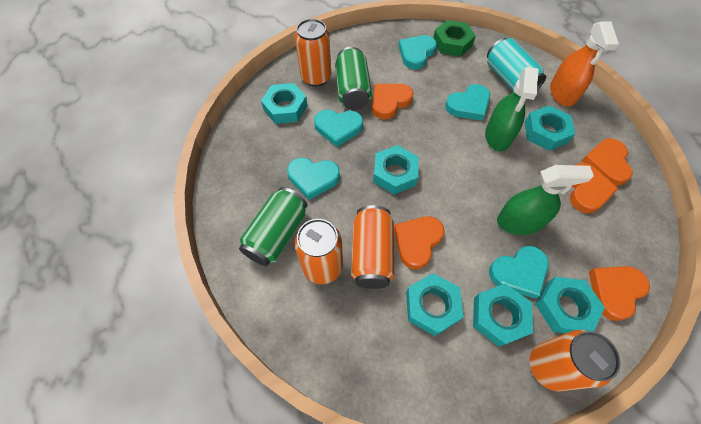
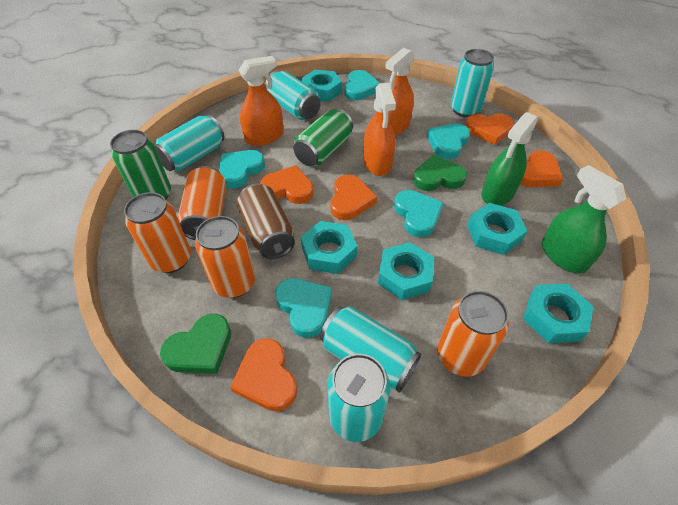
brown can: 0 -> 1
green heart: 0 -> 2
green nut: 1 -> 0
orange spray bottle: 1 -> 3
turquoise can: 1 -> 5
turquoise nut: 6 -> 5

